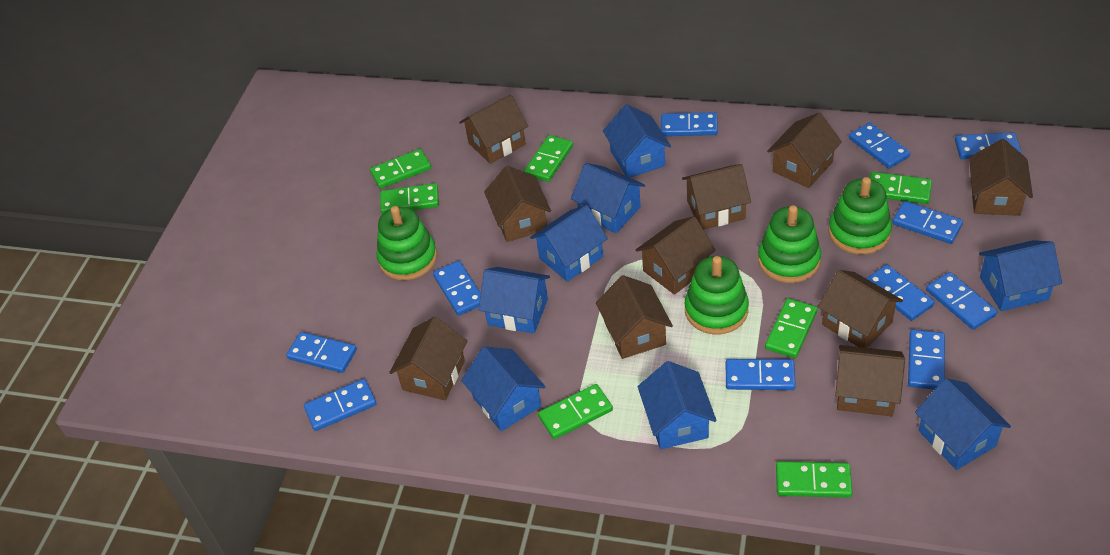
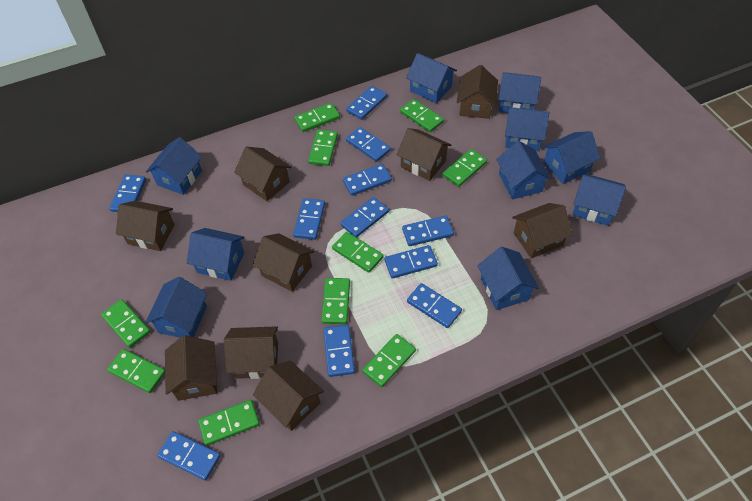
blue house: 8 -> 10
brown house: 10 -> 9
green domino: 7 -> 10
green stacking toy: 4 -> 0

